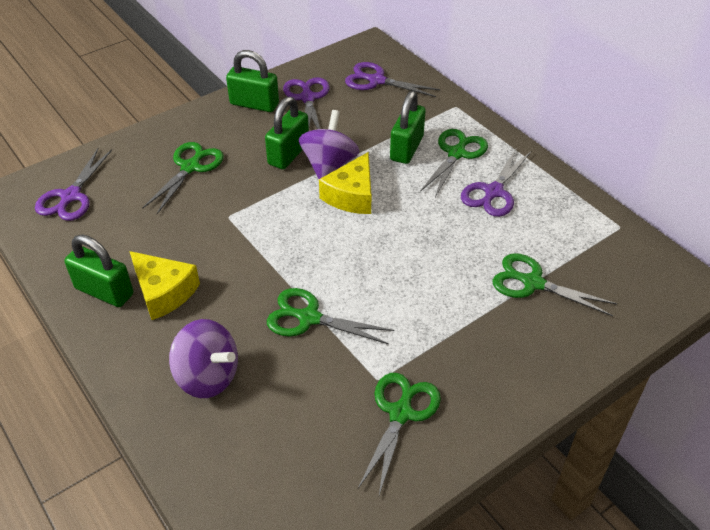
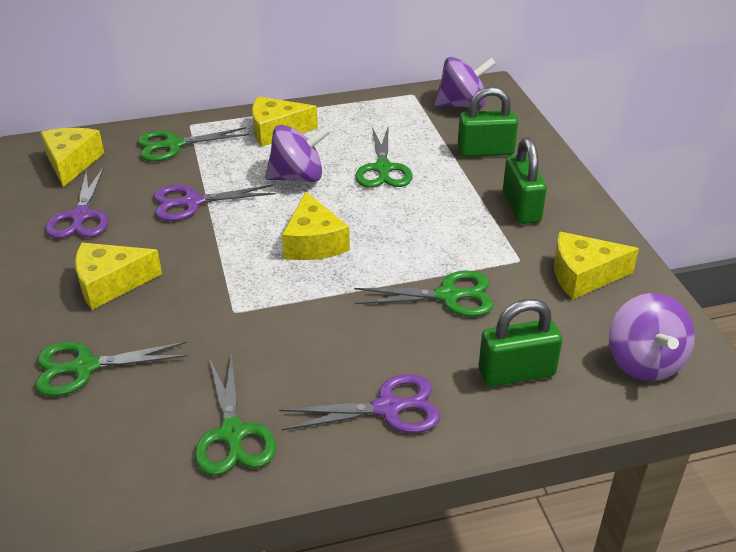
green padlock: 4 -> 3
purple scissors: 4 -> 3
purple spinning top: 2 -> 3
yellow cheese: 2 -> 5

